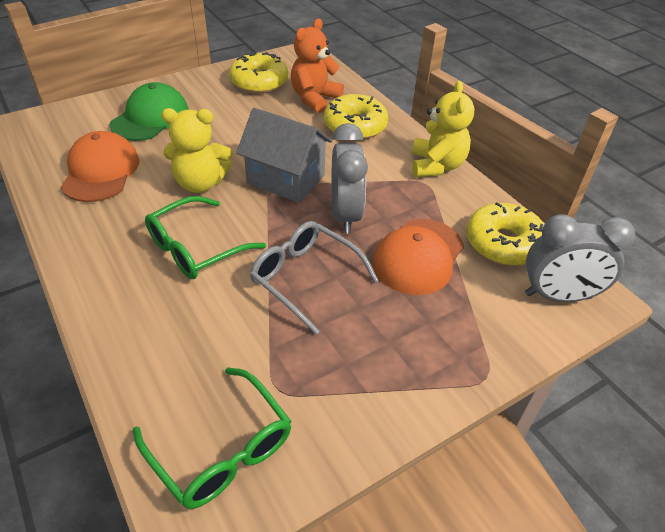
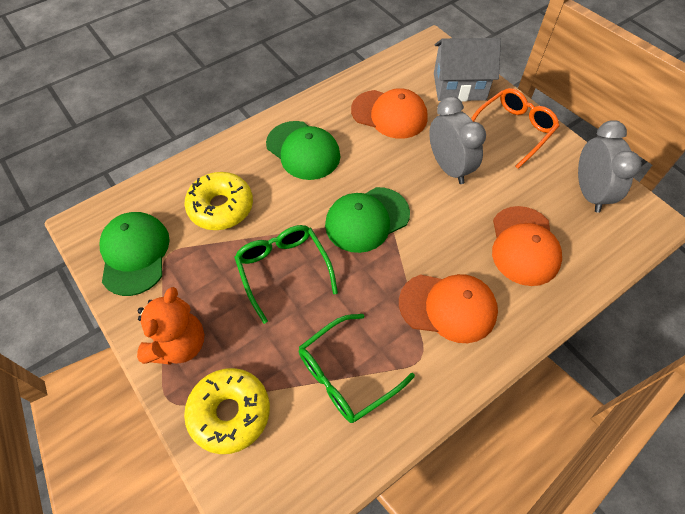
green cap: 1 -> 3
grey glasses: 1 -> 0
orange cap: 2 -> 3
orange glasses: 0 -> 1
yellow donut: 3 -> 2
yellow teddy bear: 2 -> 0

